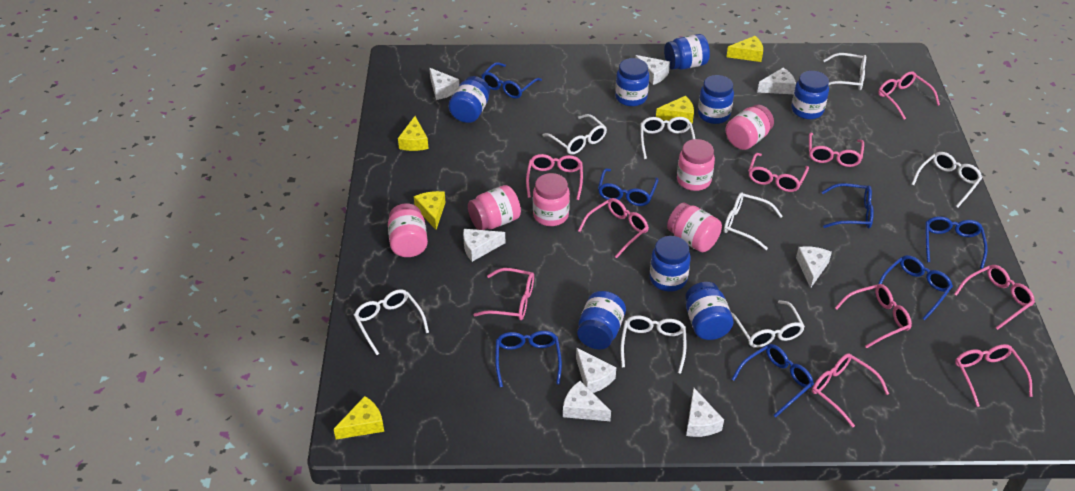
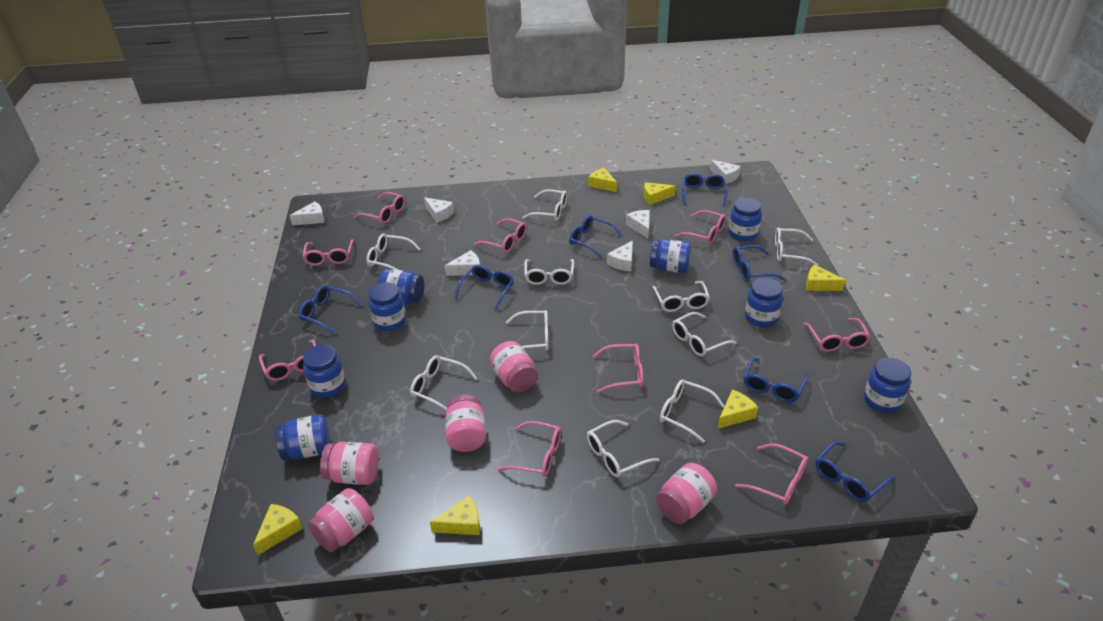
pink glasses: 10 -> 9
pink jar: 6 -> 5
white cheese: 8 -> 6
white glasses: 8 -> 10
yellow cheese: 5 -> 6

